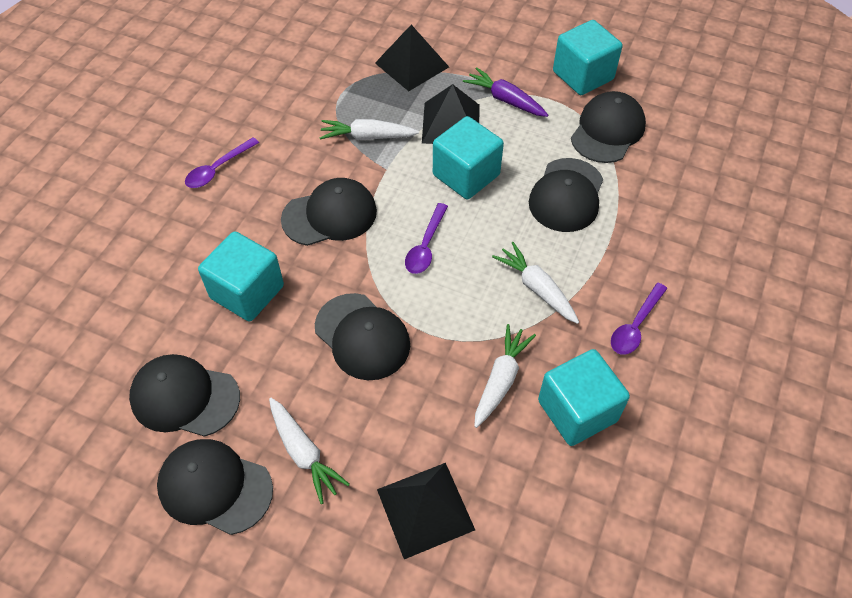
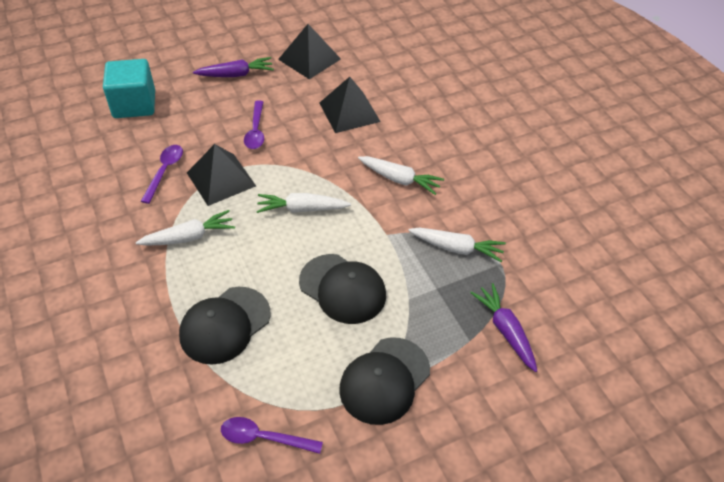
black cap: 6 -> 3
purple carrot: 1 -> 2
turquoise cube: 4 -> 1

